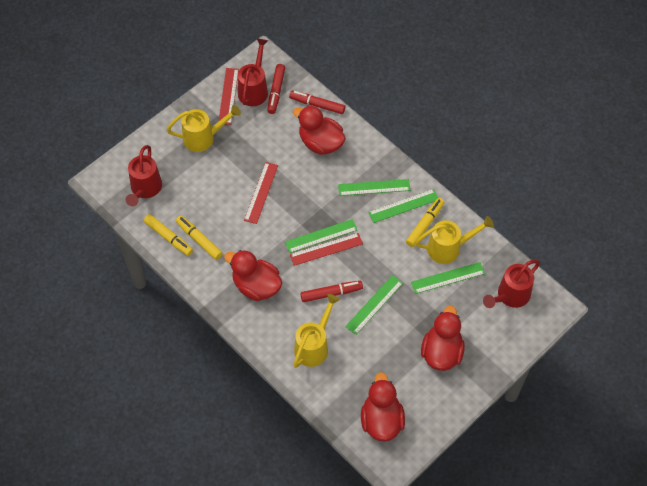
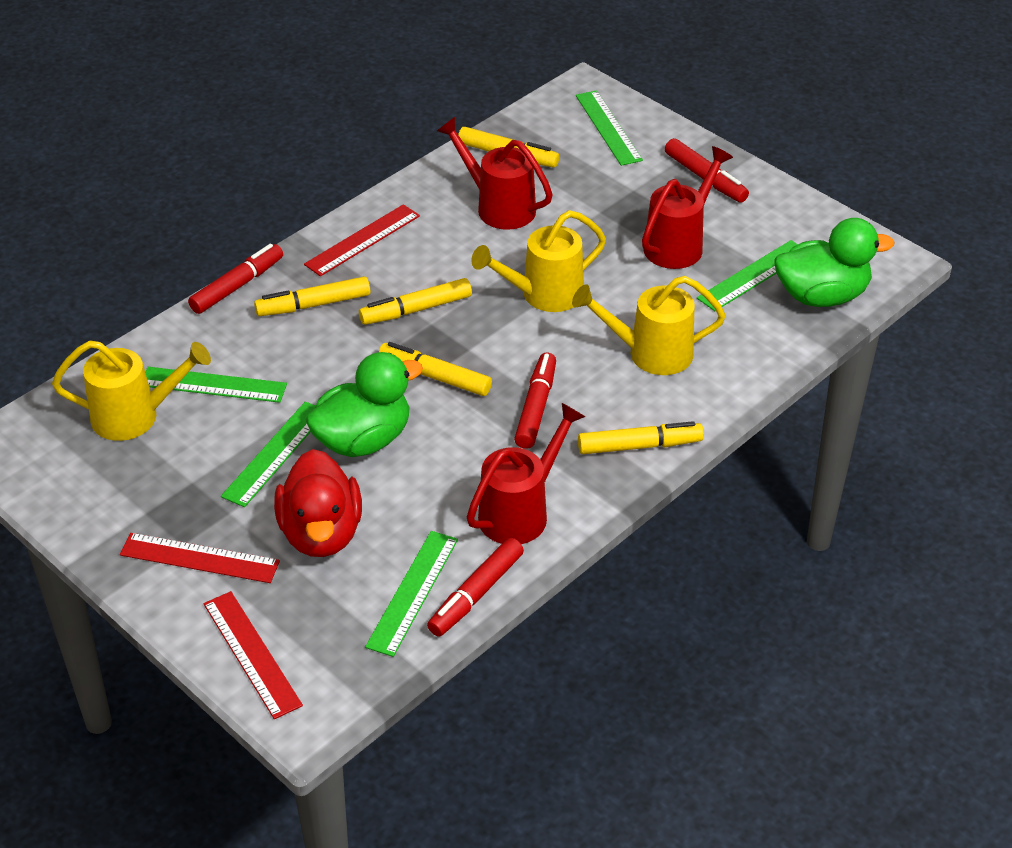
green duck: 0 -> 2
red duck: 4 -> 1
red marker: 3 -> 4
yellow marker: 3 -> 5

